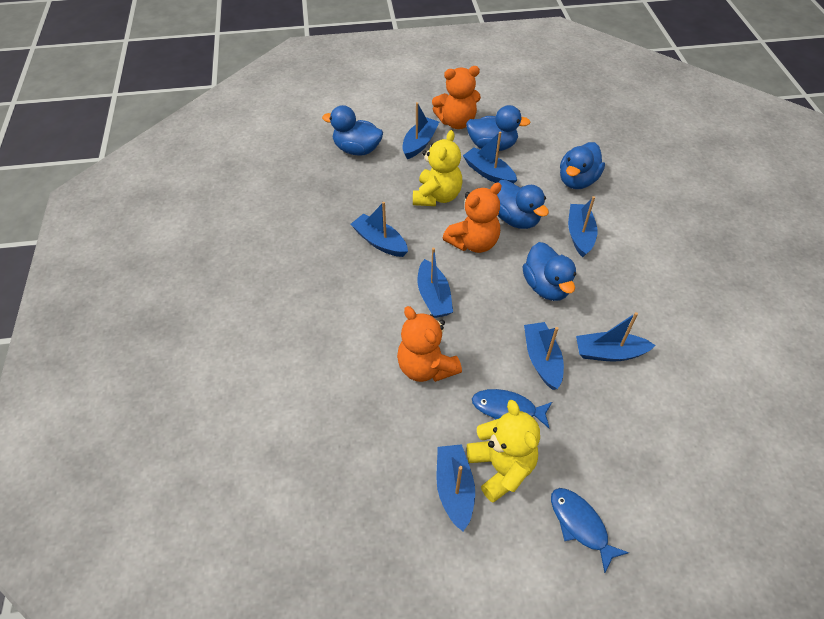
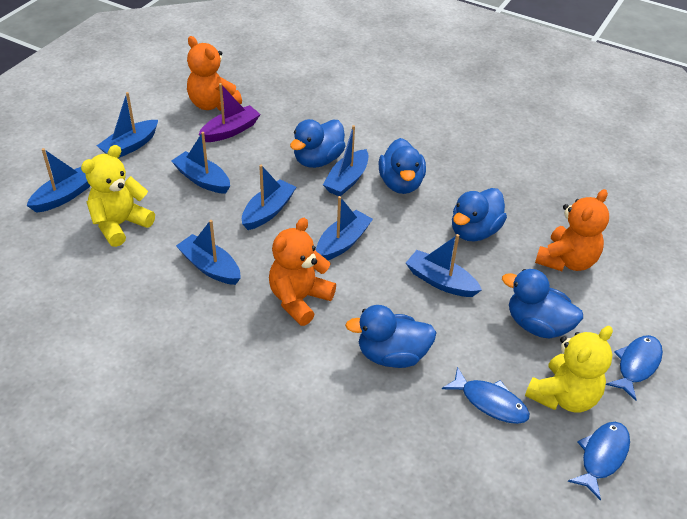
blue fish: 2 -> 3
purple boat: 0 -> 1

